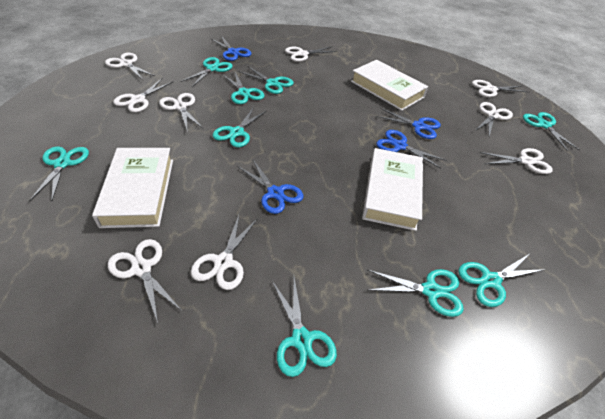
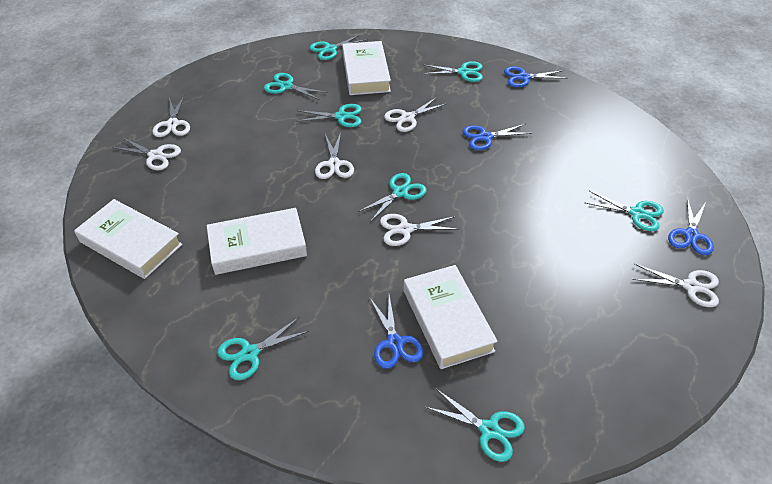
turquoise scissors: 9 -> 8
white book: 3 -> 4
white scissors: 9 -> 6

